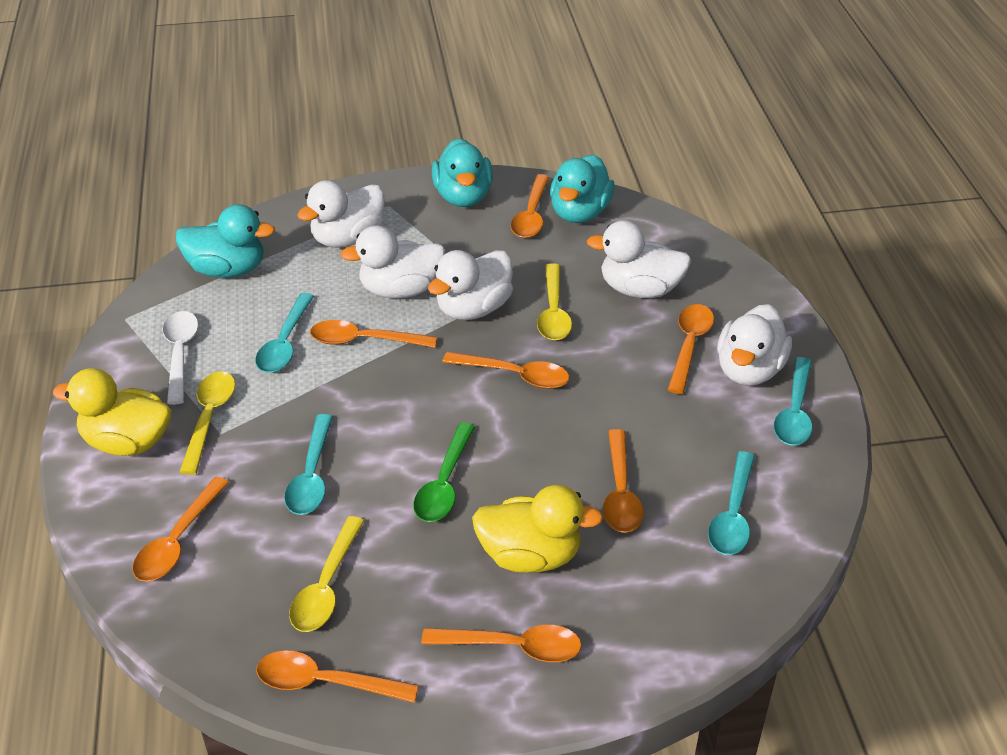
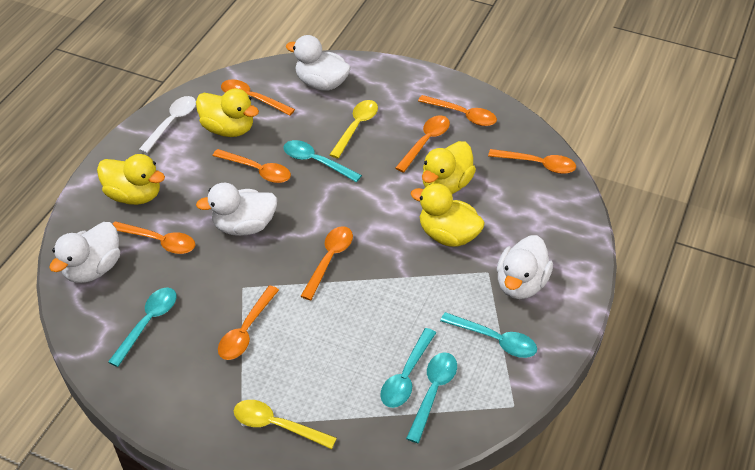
green spoon: 1 -> 0
turquoise duck: 3 -> 0
turquoise spoon: 4 -> 5
white duck: 5 -> 4
yellow duck: 2 -> 4
yellow spoon: 3 -> 2

